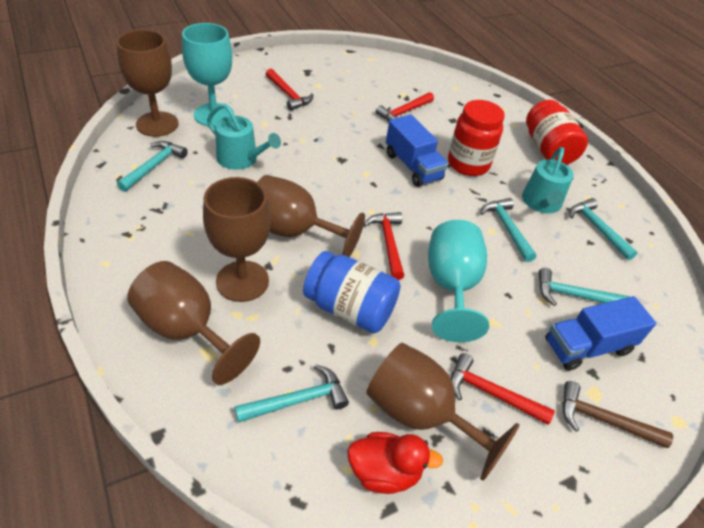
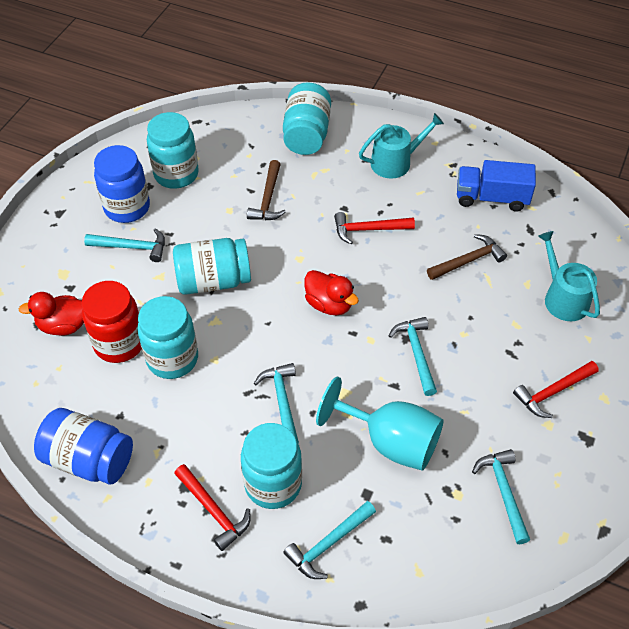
blue jar: 1 -> 2
blue truck: 2 -> 1
brown goblet: 5 -> 0
brown hammer: 1 -> 2
red duck: 1 -> 2
red hammer: 4 -> 3
red jar: 2 -> 1
turquoise goblet: 2 -> 1
turquoise jar: 0 -> 5

